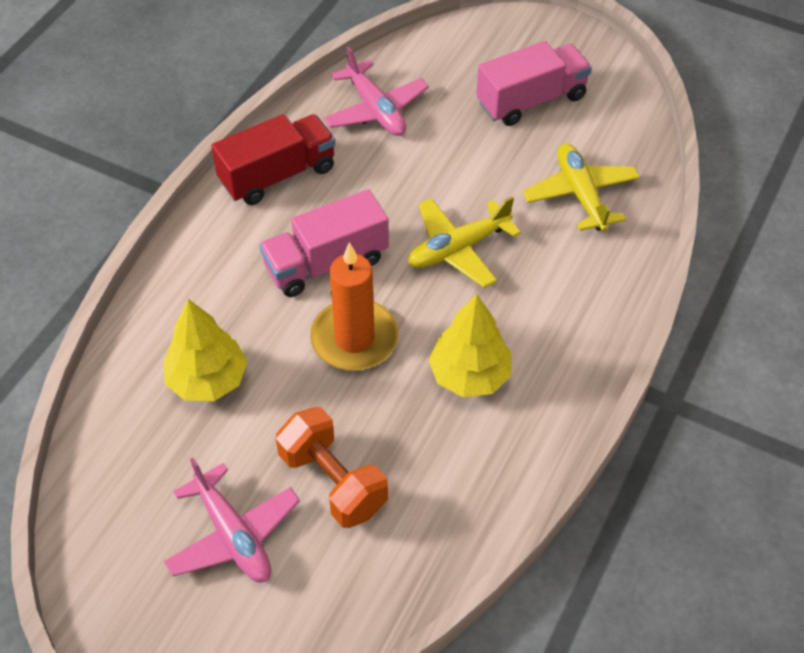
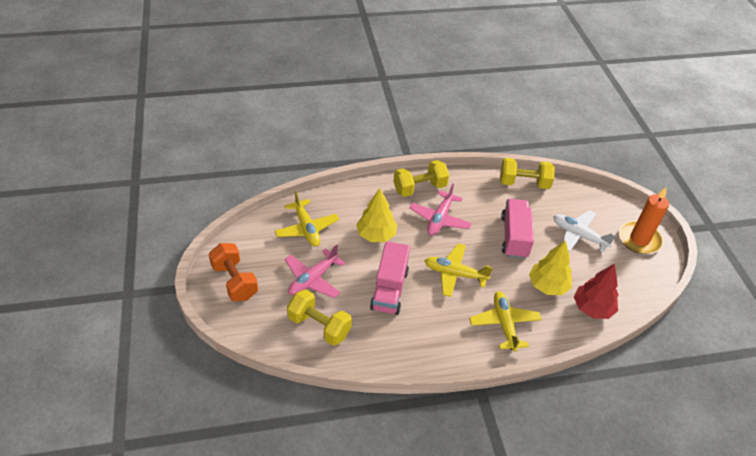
red tree: 0 -> 1
red truck: 1 -> 0
white plane: 0 -> 1
yellow dumbbell: 0 -> 3
yellow plane: 2 -> 3

